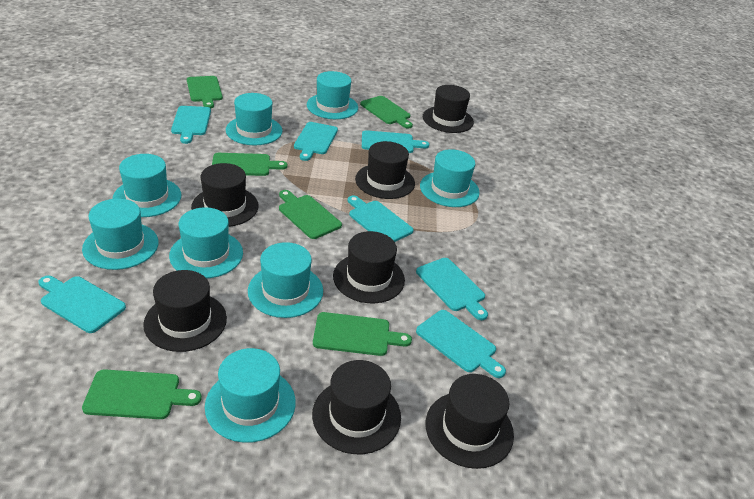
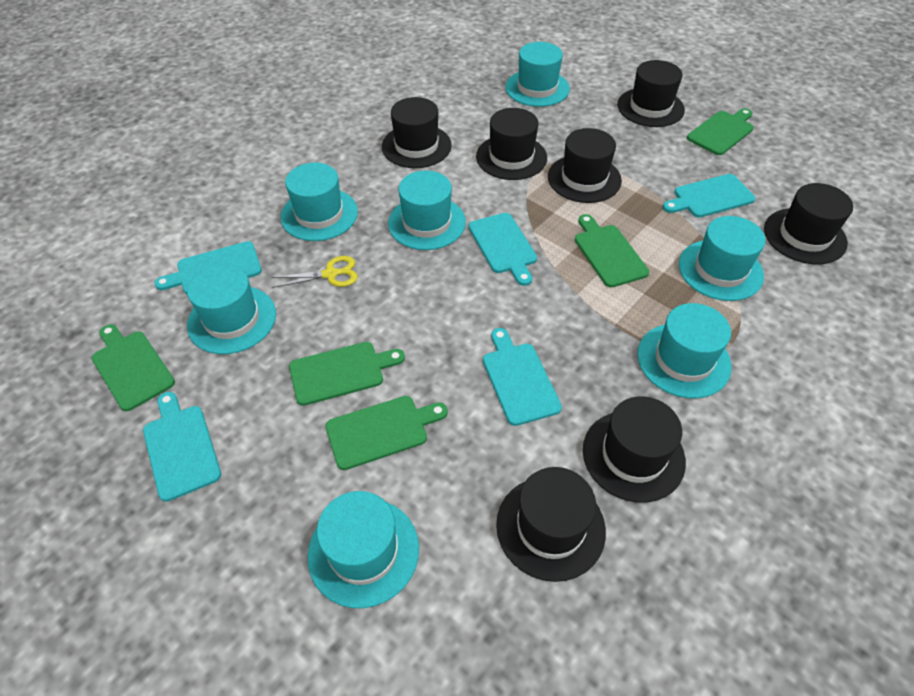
green cutting board: 6 -> 5
turquoise cutting board: 7 -> 5
turquoise hat: 8 -> 7
yellow scissors: 0 -> 1

